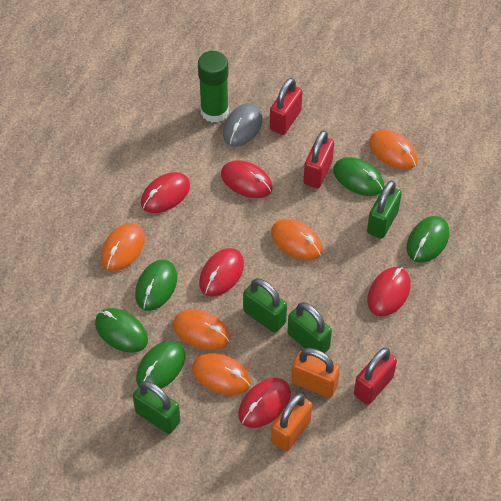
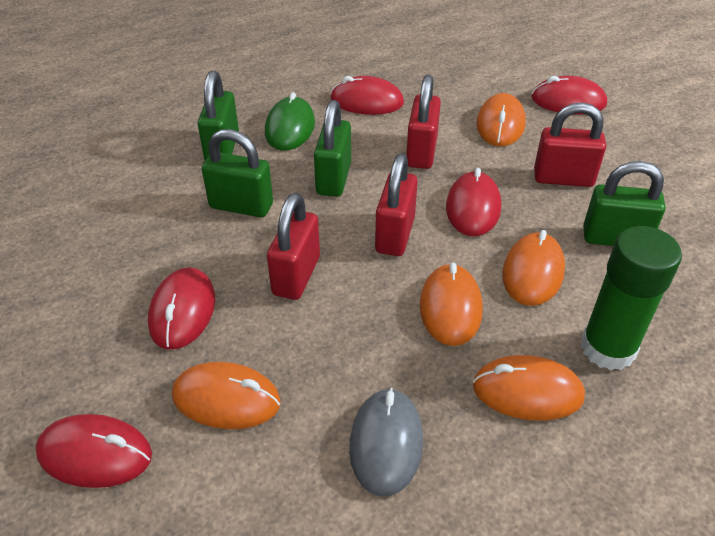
green mouse: 5 -> 1
orange padlock: 2 -> 0
red padlock: 3 -> 4

